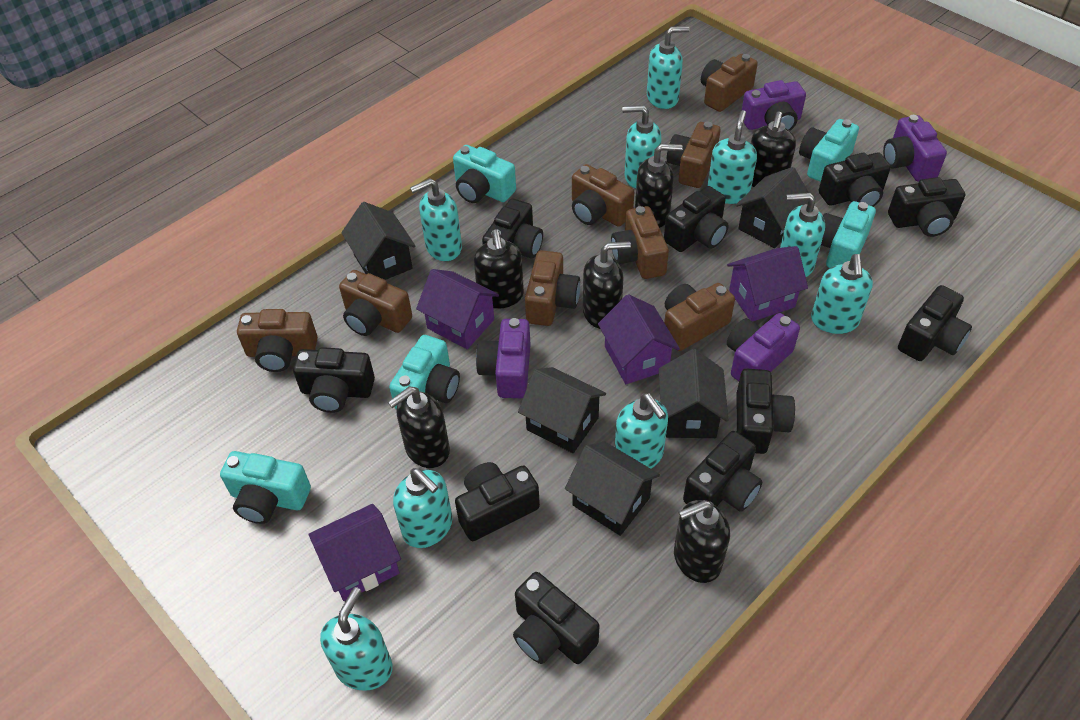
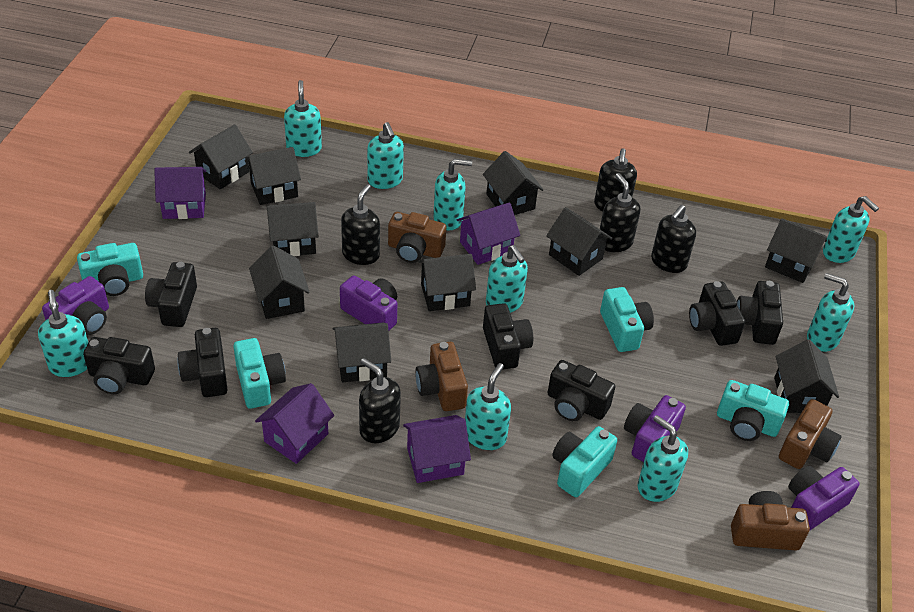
black camera: 10 -> 7
black house: 5 -> 10
black soap dispenser: 6 -> 5
brown camera: 8 -> 4

